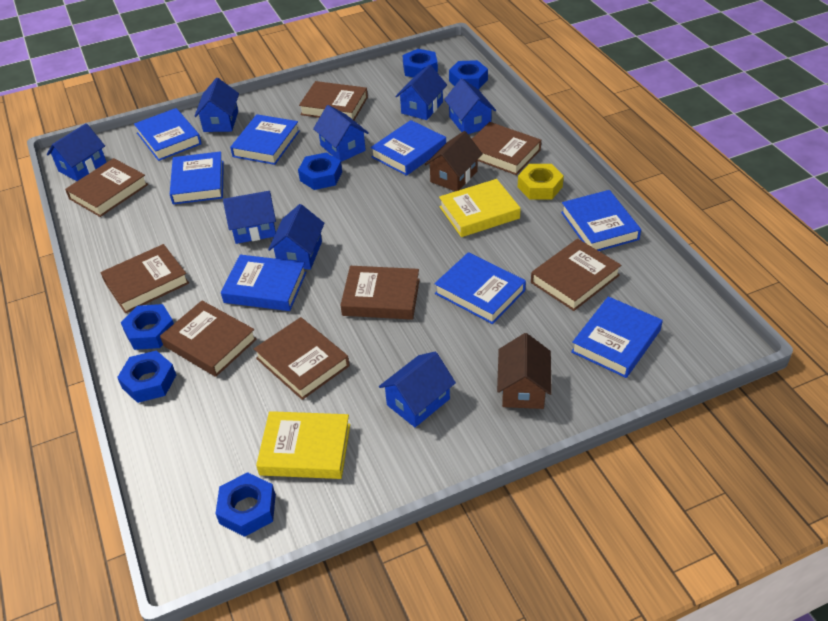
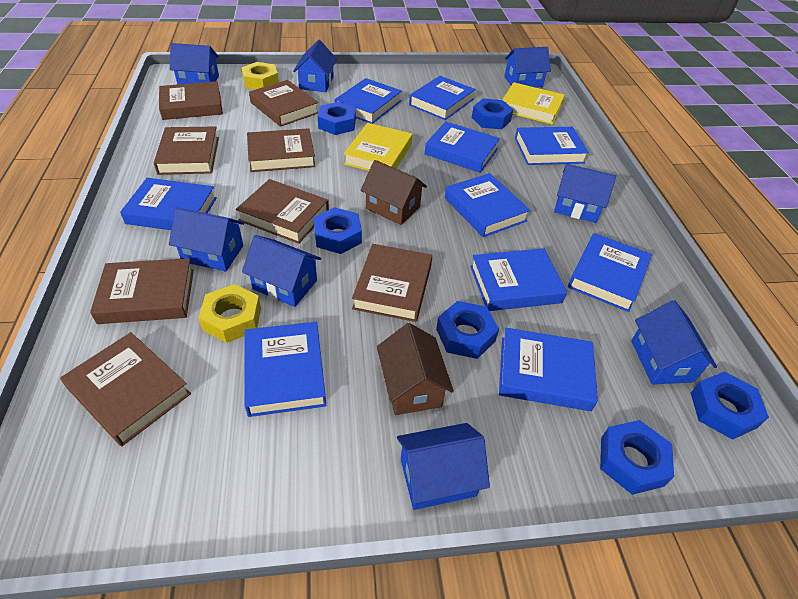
blue book: 8 -> 10
yellow nut: 1 -> 2

